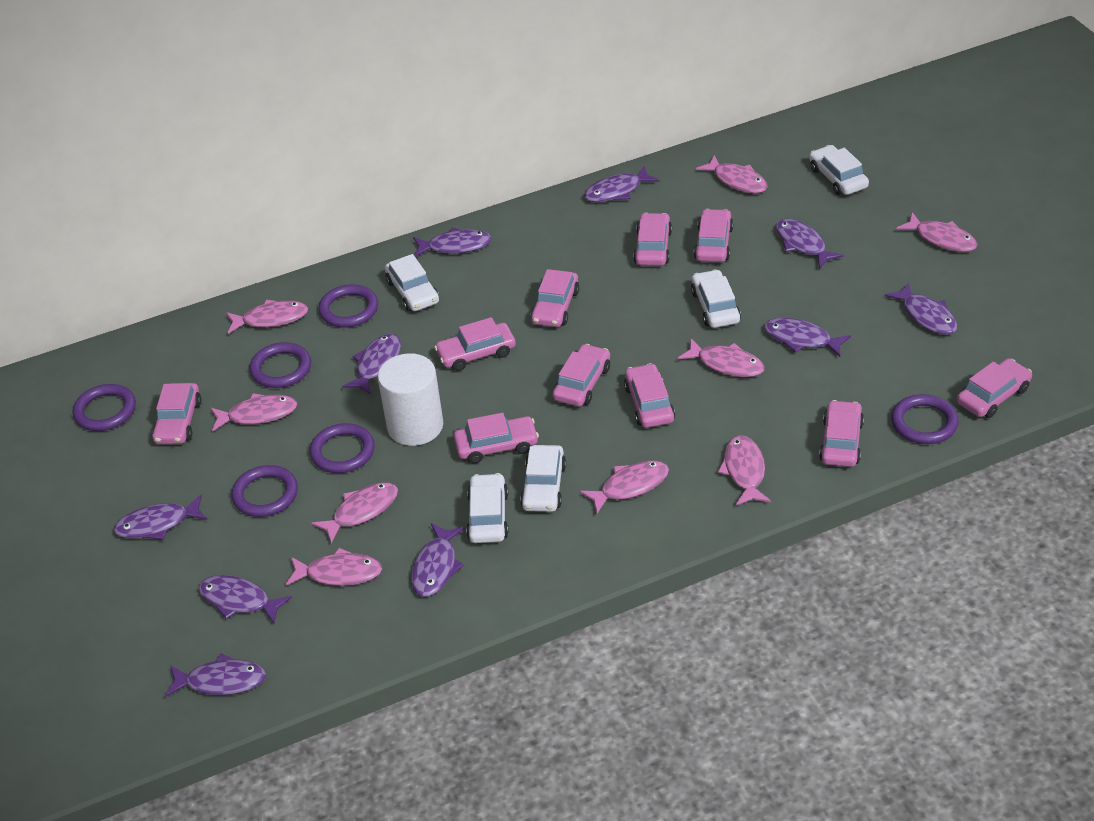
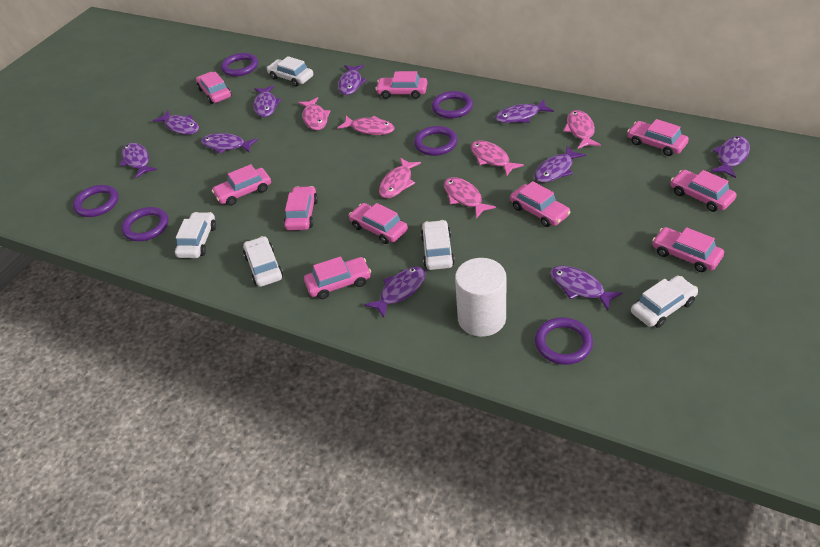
pink fish: 9 -> 6

